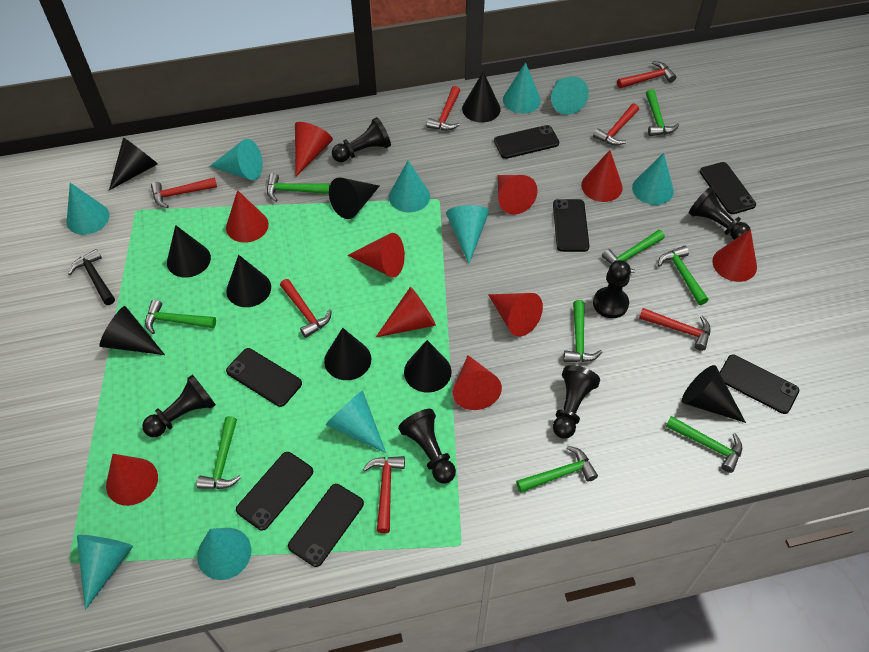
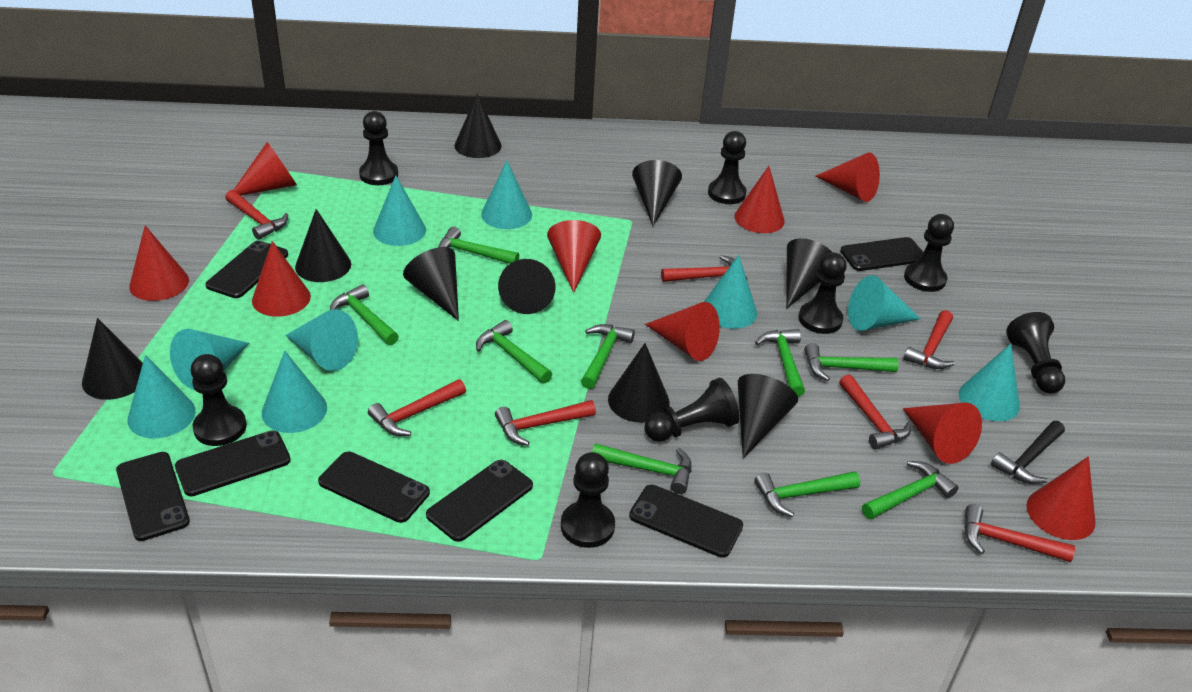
black pawn: 6 -> 8
red cone: 10 -> 9
turquoise cone: 10 -> 9

